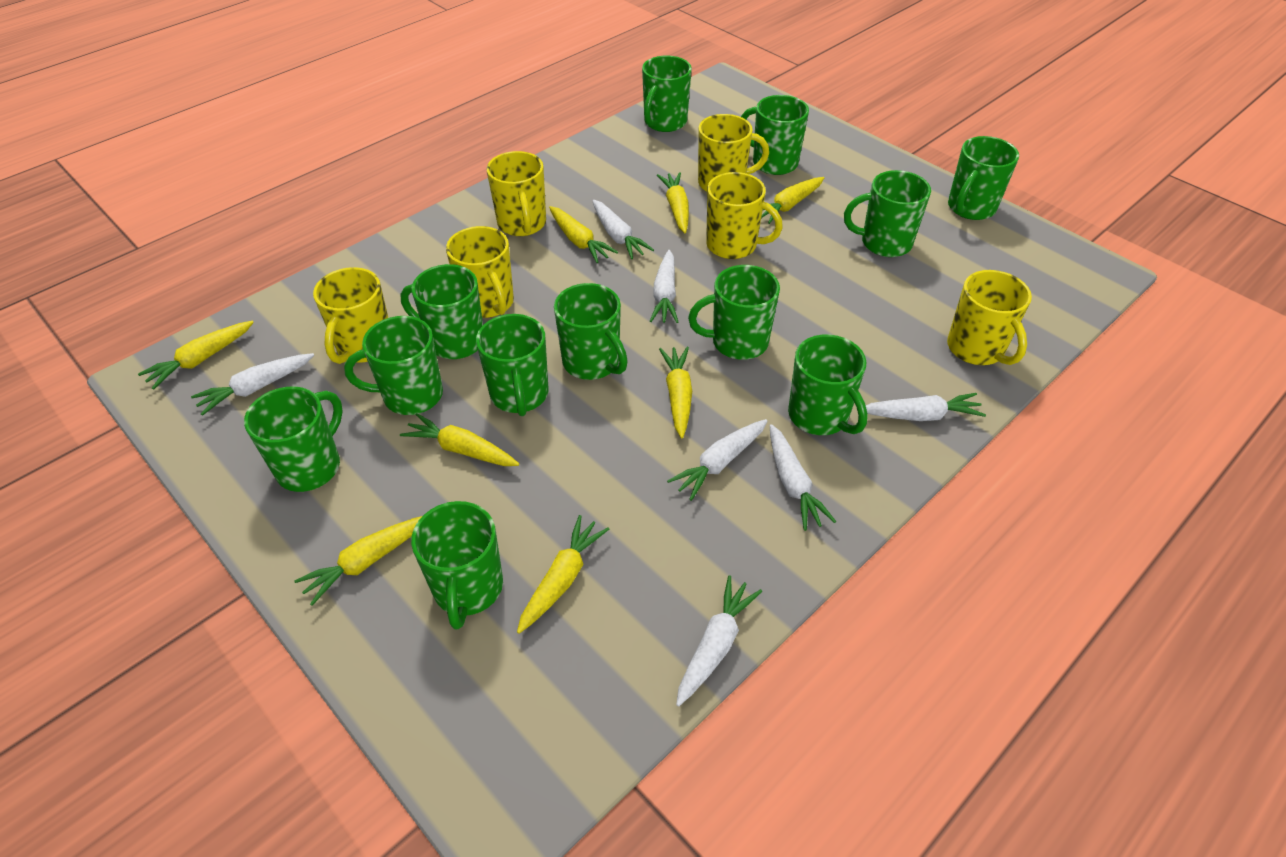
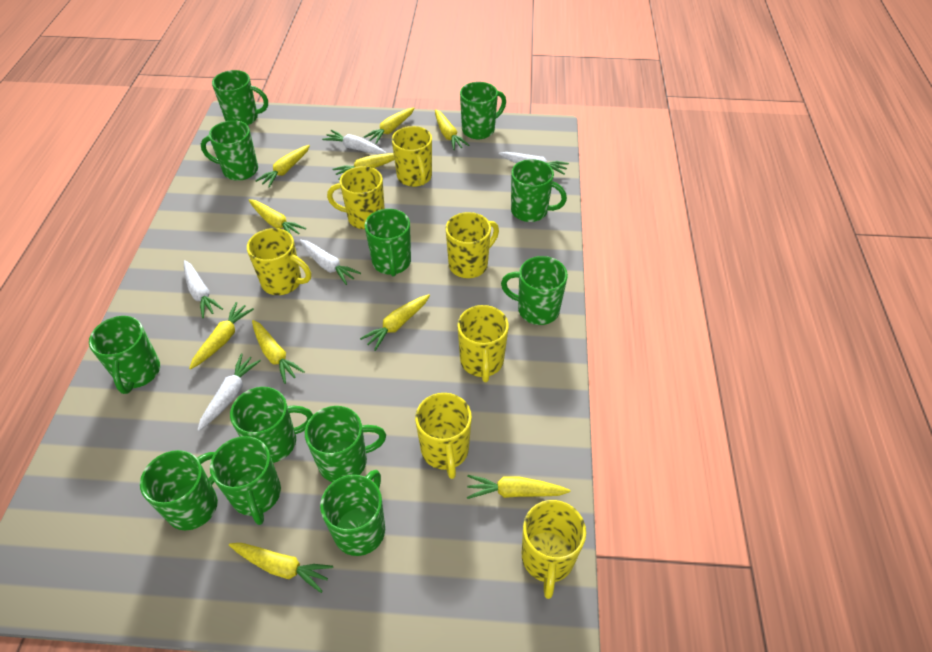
white carrot: 7 -> 5
yellow carrot: 8 -> 10
yellow mug: 6 -> 7

